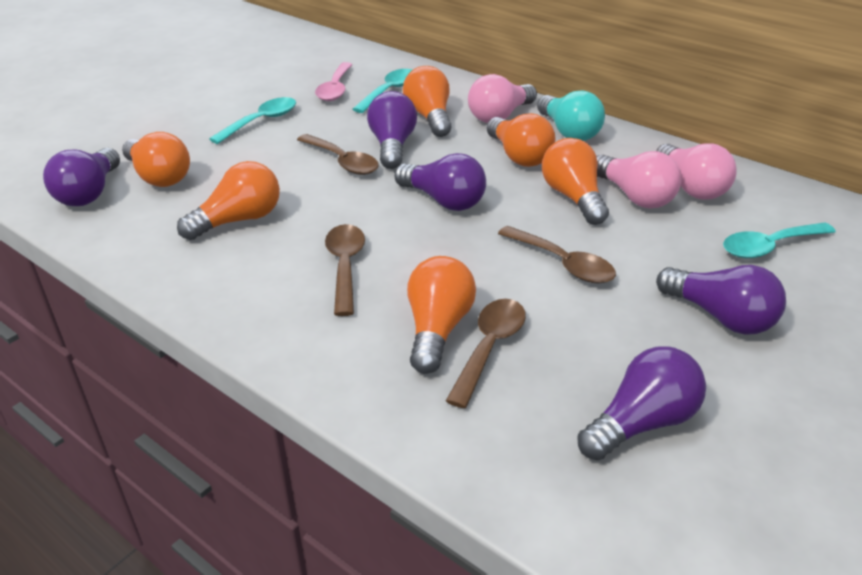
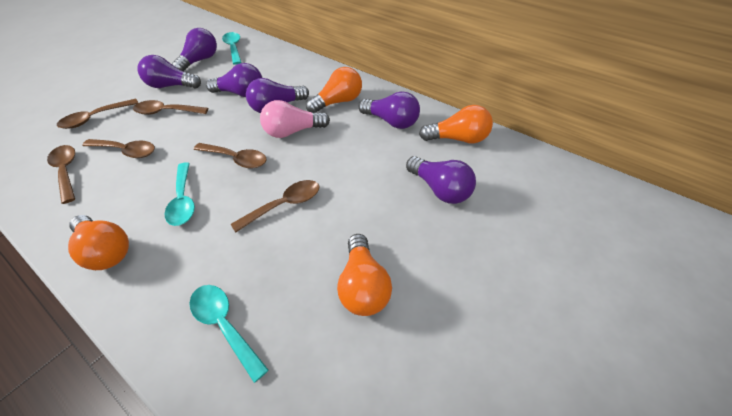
brown spoon: 4 -> 6
orange light bulb: 6 -> 4
pink light bulb: 3 -> 1
pink spoon: 1 -> 0
purple light bulb: 5 -> 6
turquoise light bulb: 1 -> 0

